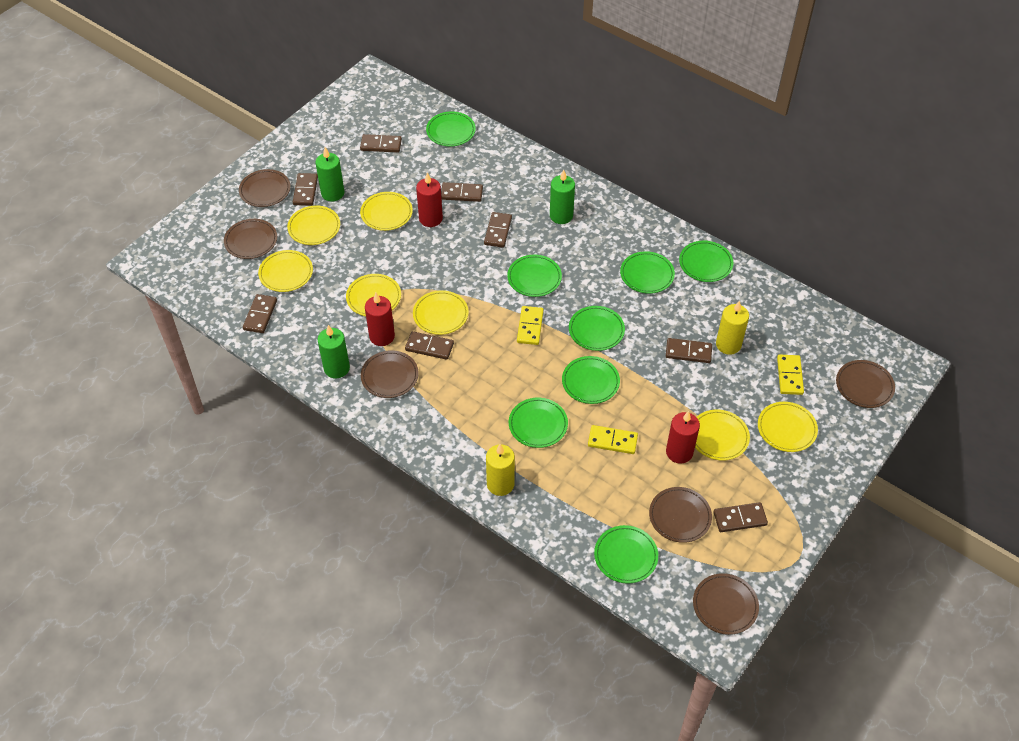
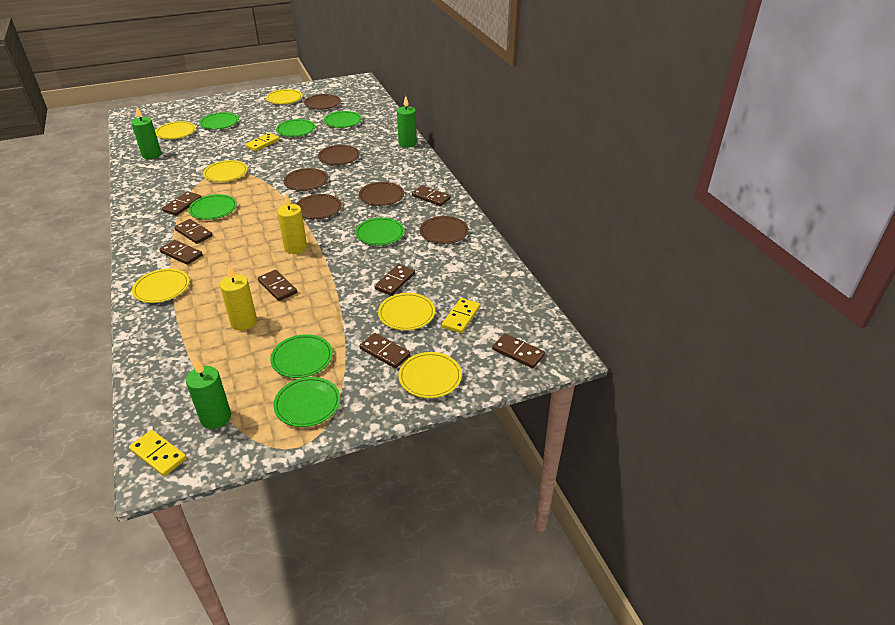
green plate: 8 -> 7
red candle: 3 -> 0
yellow plate: 7 -> 6

